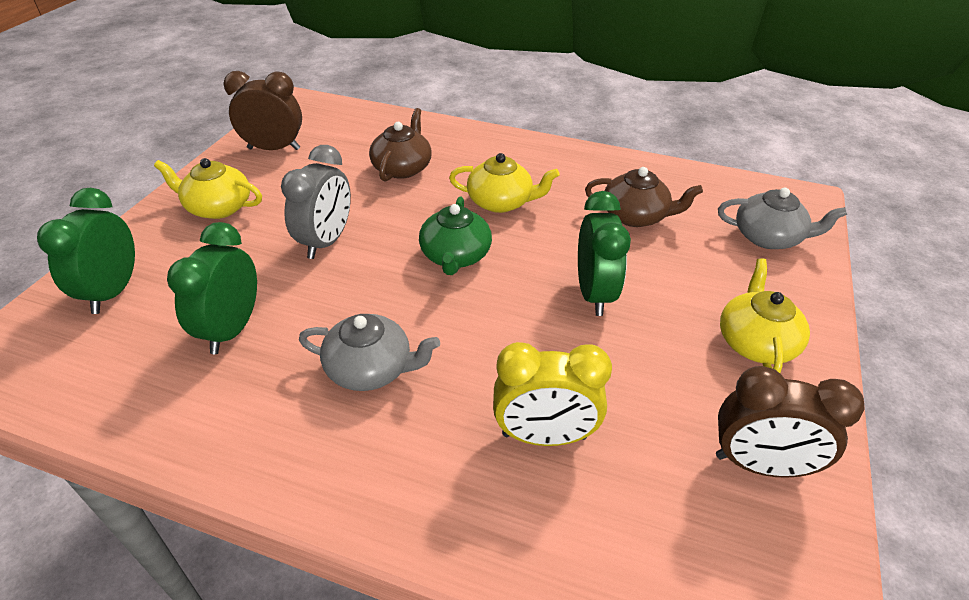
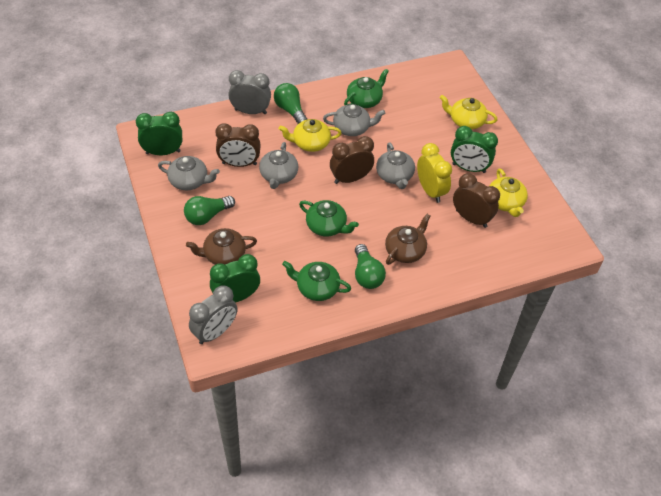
brown clock: 2 -> 3
green light bulb: 0 -> 3
green teapot: 1 -> 3
grey clock: 1 -> 2
grey teapot: 2 -> 4

